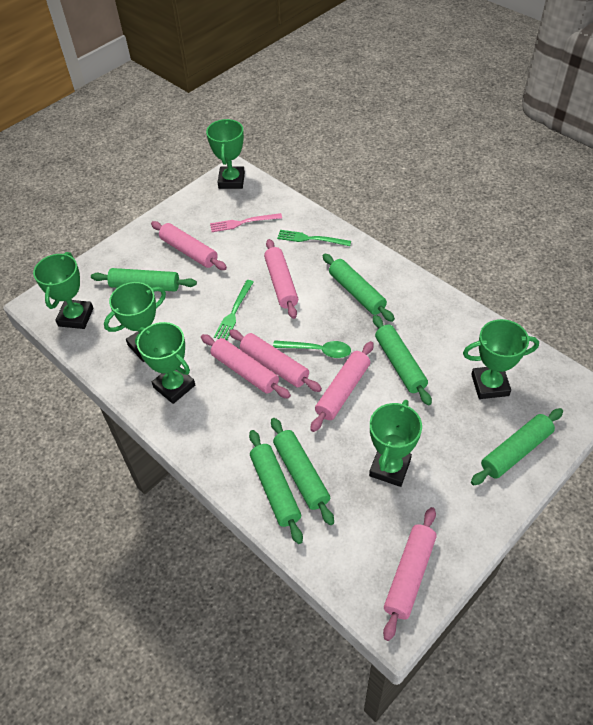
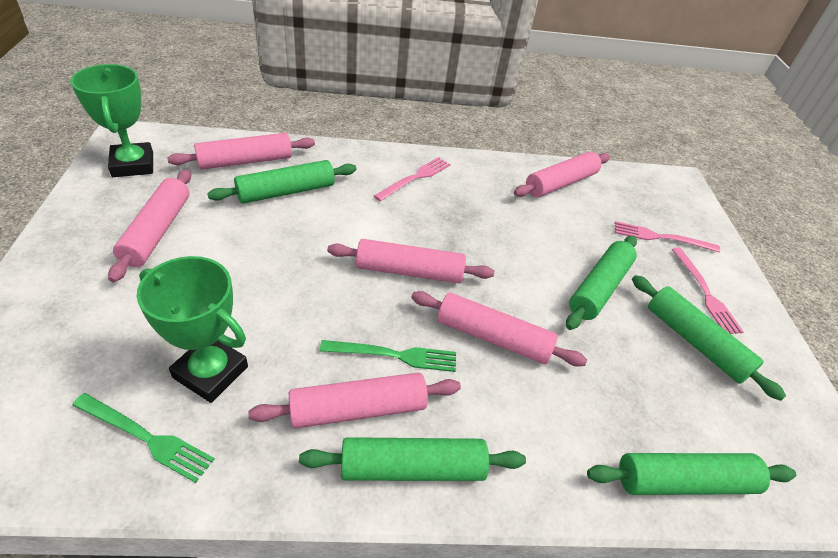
green rolling pin: 6 -> 5
green spoon: 1 -> 0
green trophy: 6 -> 2
pink fork: 1 -> 3

